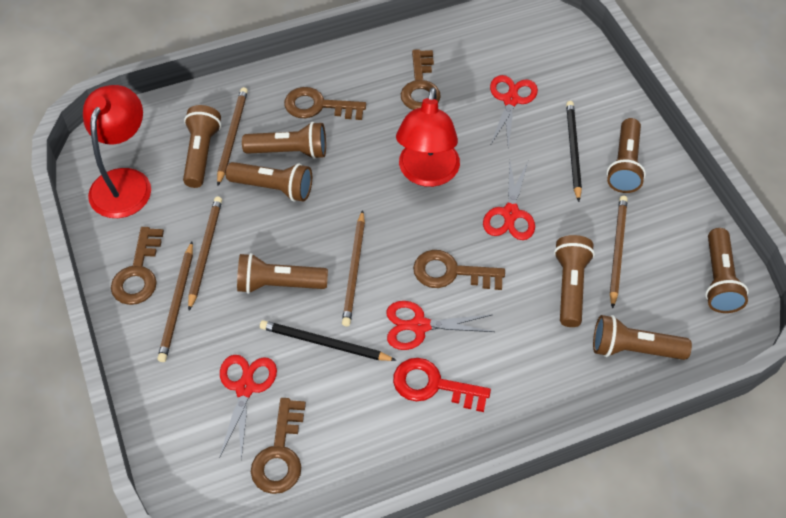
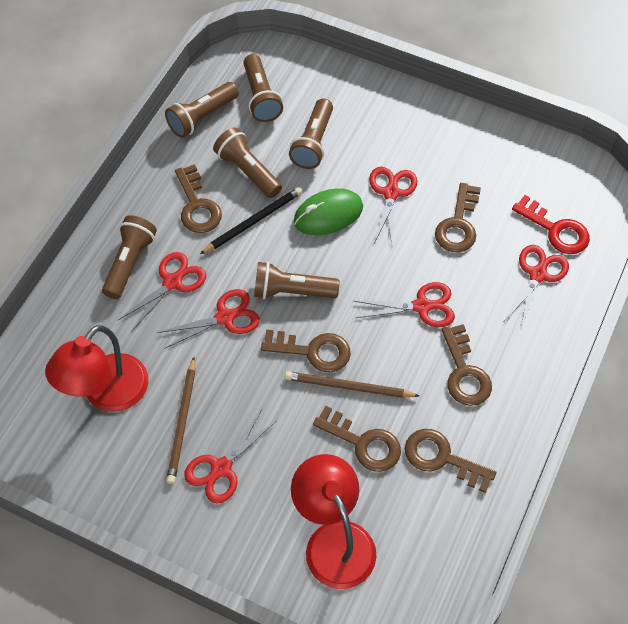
black pencil: 2 -> 1
brown flashlight: 8 -> 6
brown key: 5 -> 6
brown pencil: 5 -> 2
green mouse: 0 -> 1
red scissors: 4 -> 6

